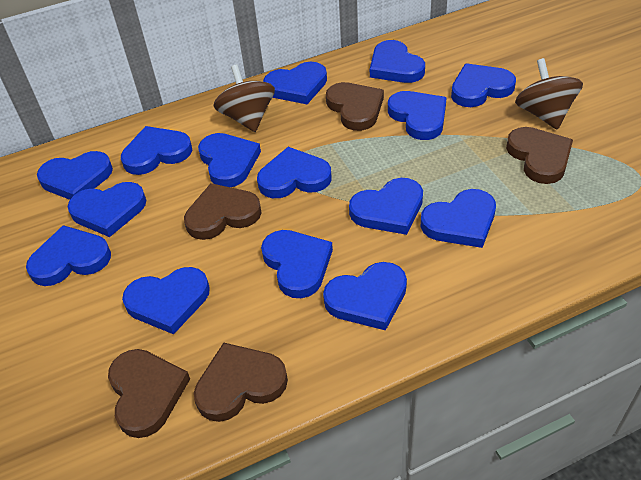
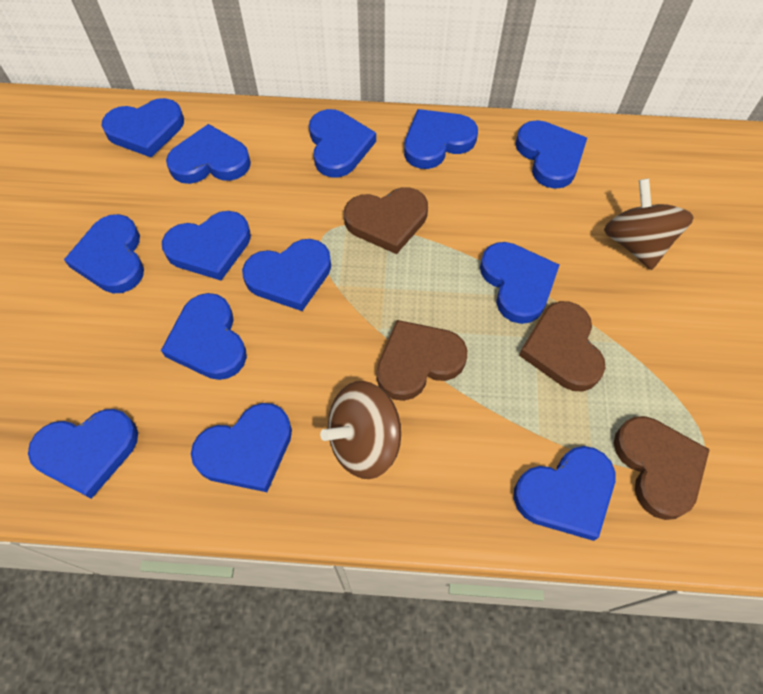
blue heart: 15 -> 13
brown heart: 5 -> 4

